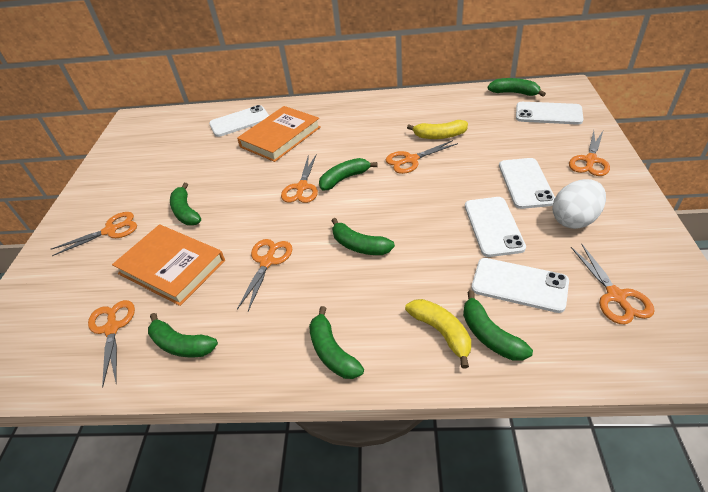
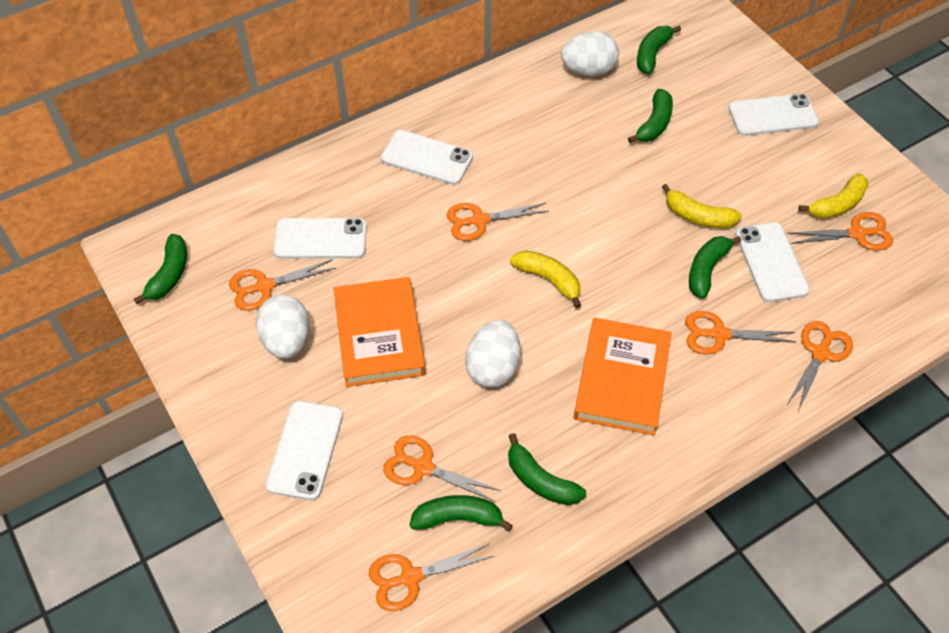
green banana: 7 -> 6
white egg: 1 -> 3
yellow banana: 2 -> 3

